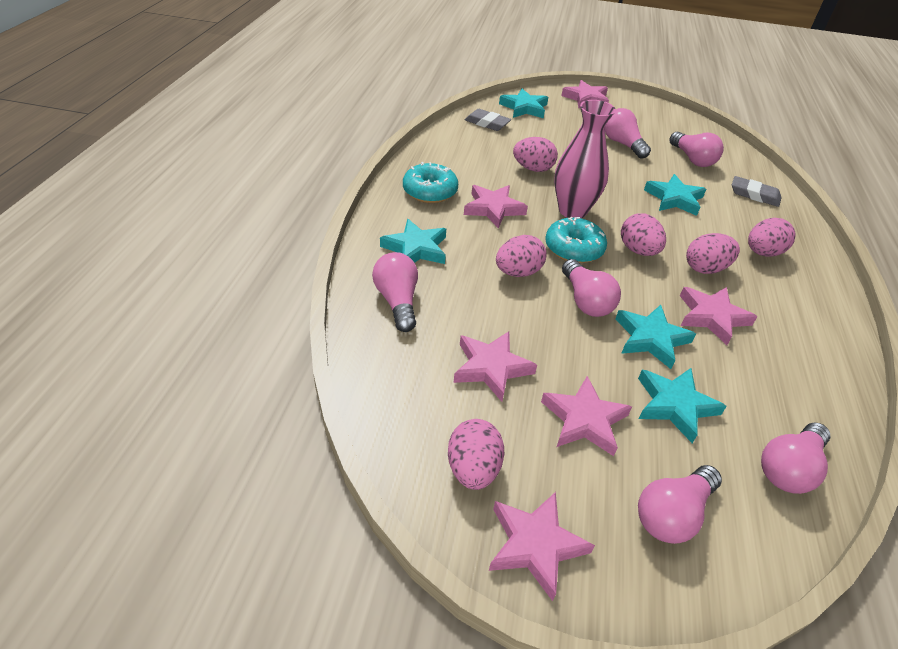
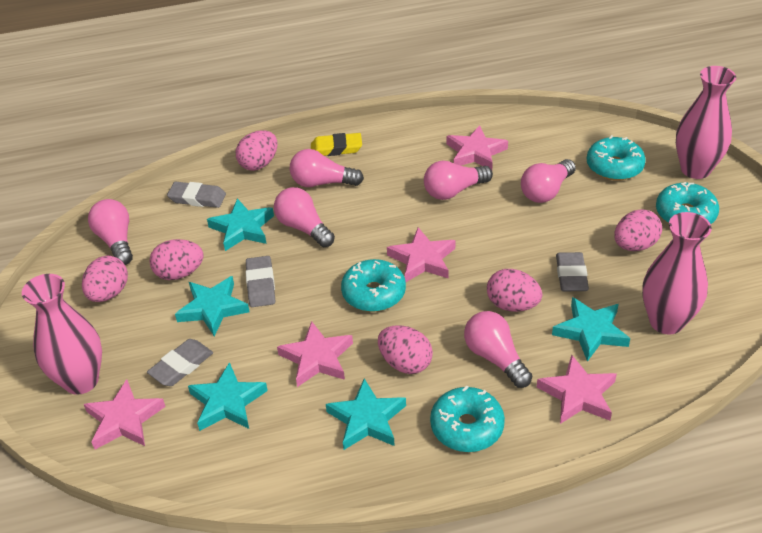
grey eraser: 2 -> 4
pink star: 6 -> 5
pink vase: 1 -> 3
turquoise donut: 2 -> 4
yellow eraser: 0 -> 1

